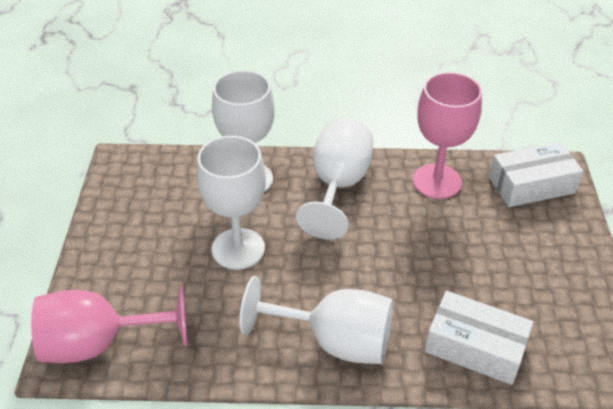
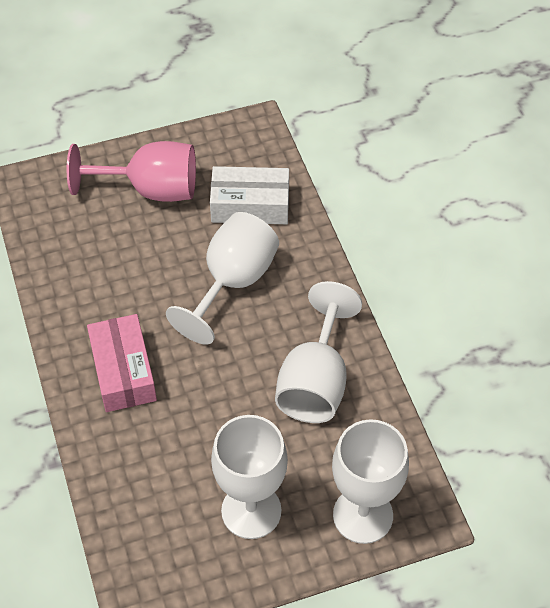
pink box: 0 -> 1
pink goblet: 2 -> 1
white box: 2 -> 1

